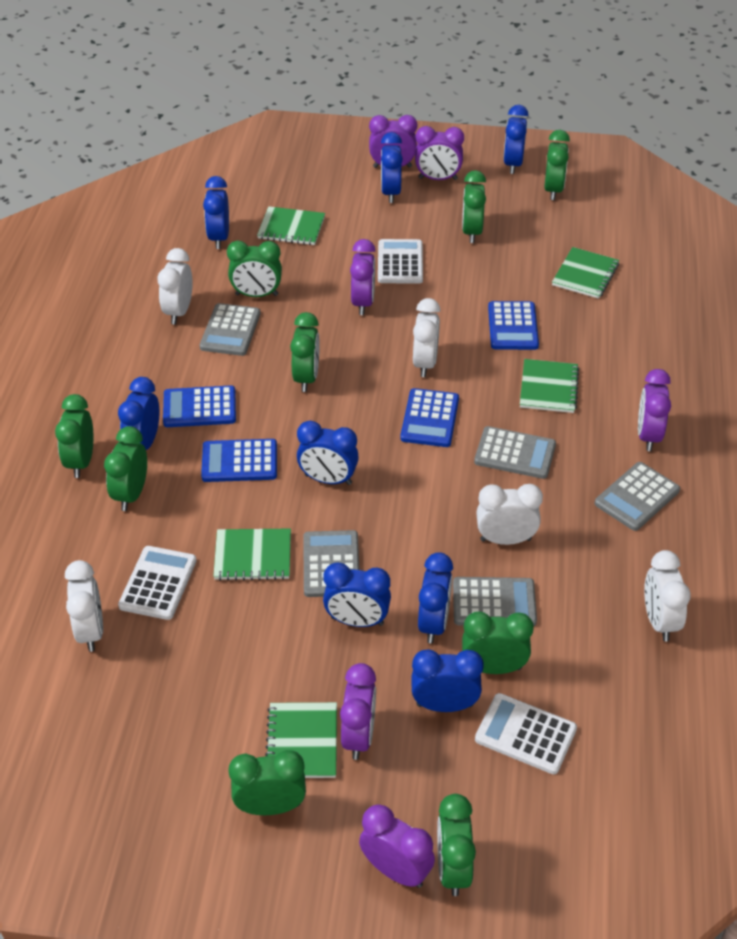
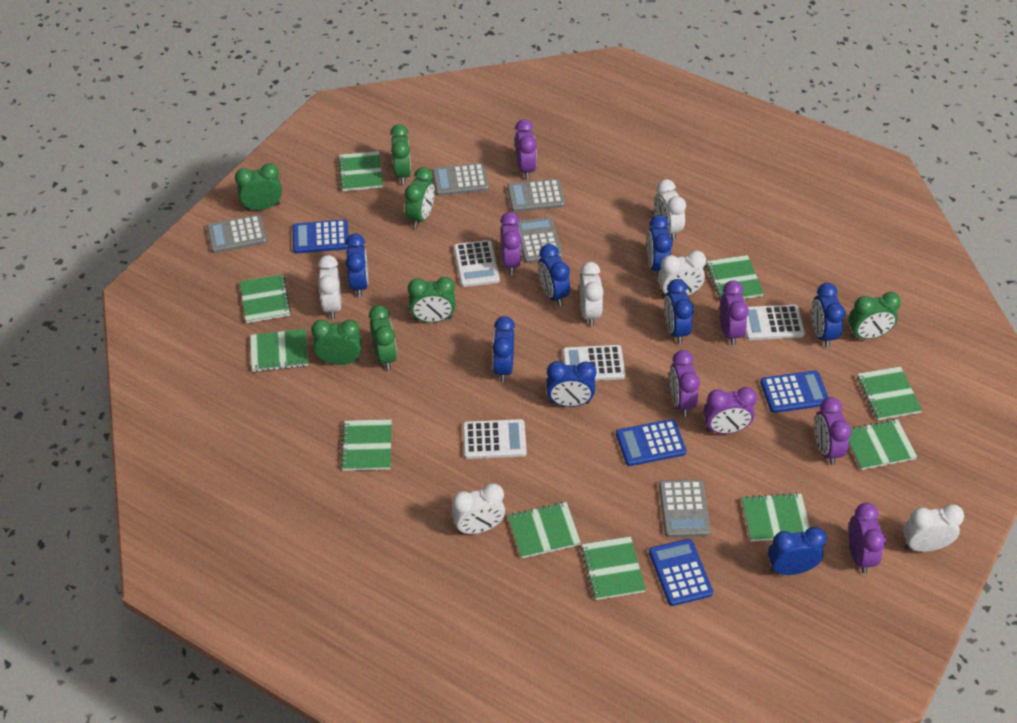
green clock: 9 -> 7
green notebook: 5 -> 10
purple clock: 6 -> 7
white calculator: 3 -> 4
white clock: 5 -> 6

